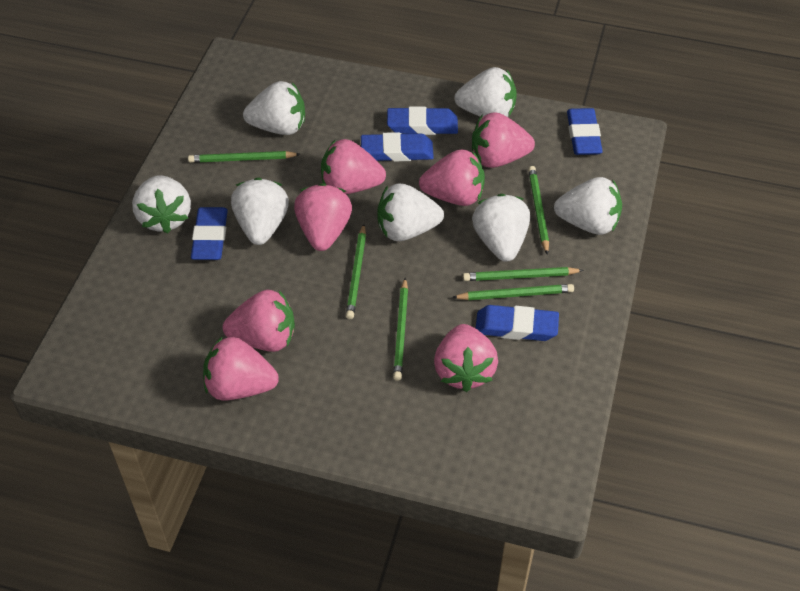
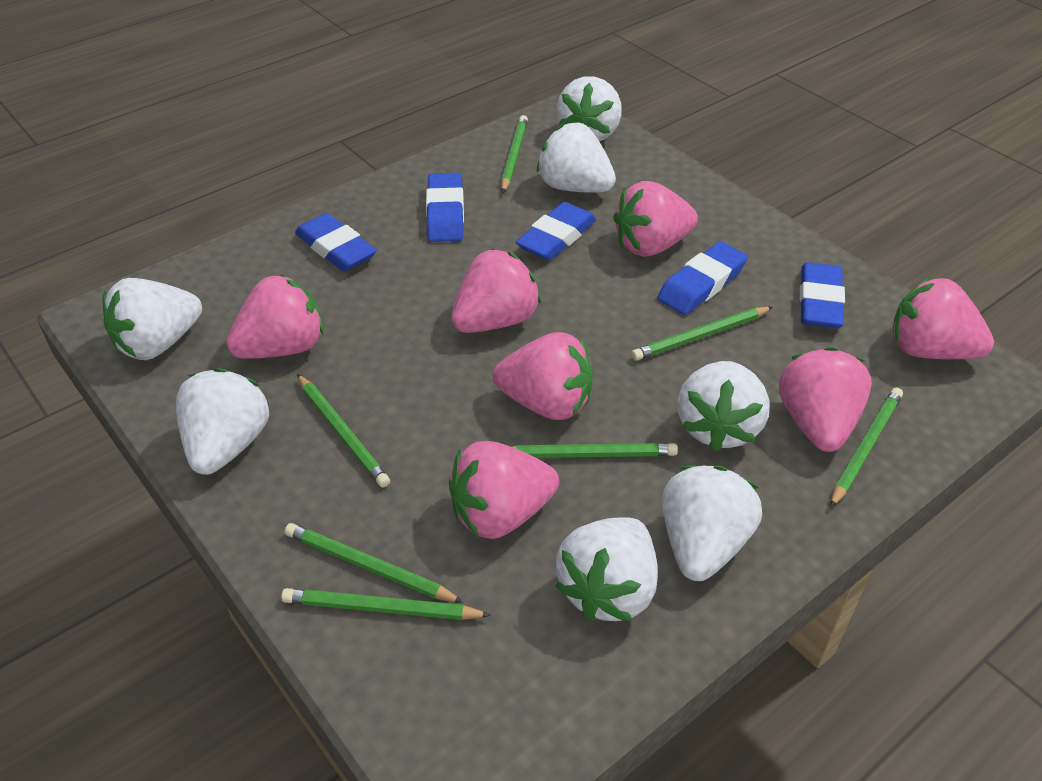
green pencil: 6 -> 7

